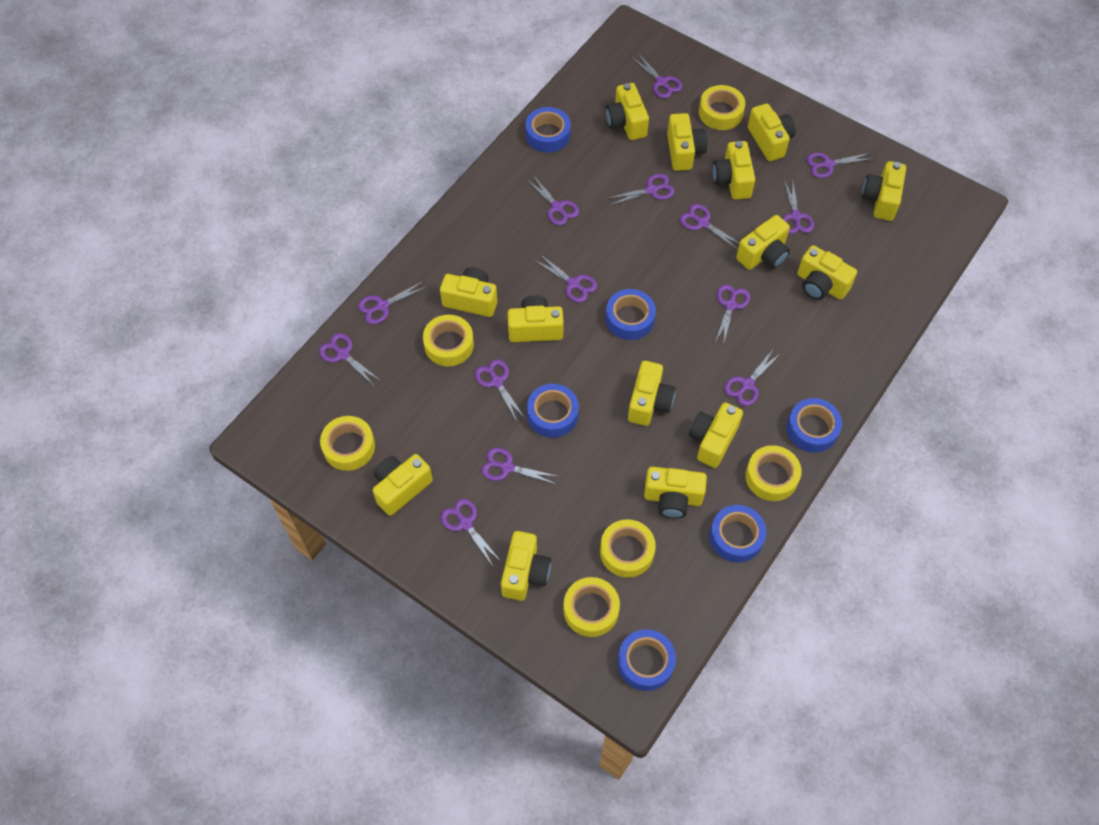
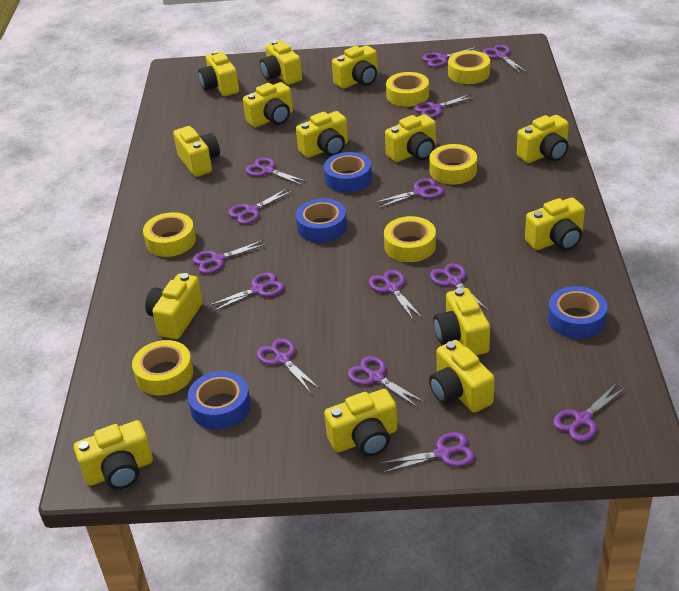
blue tape: 6 -> 4

